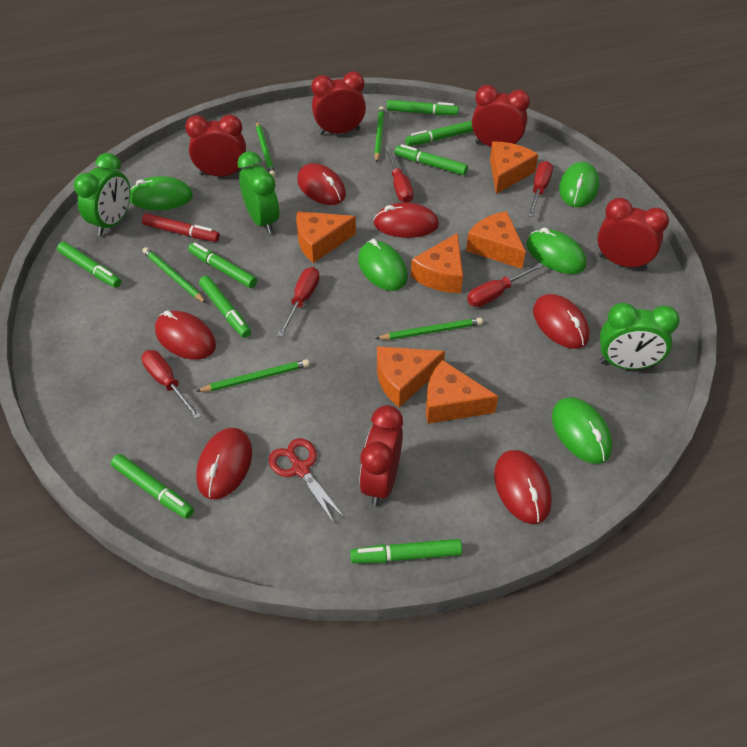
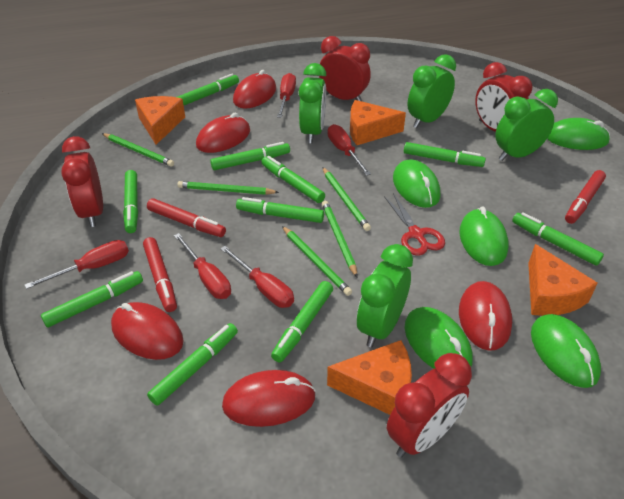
green clock: 3 -> 4
green marker: 8 -> 10
orange cheese: 6 -> 4
red clock: 5 -> 4
red marker: 1 -> 3
red mouse: 6 -> 5

